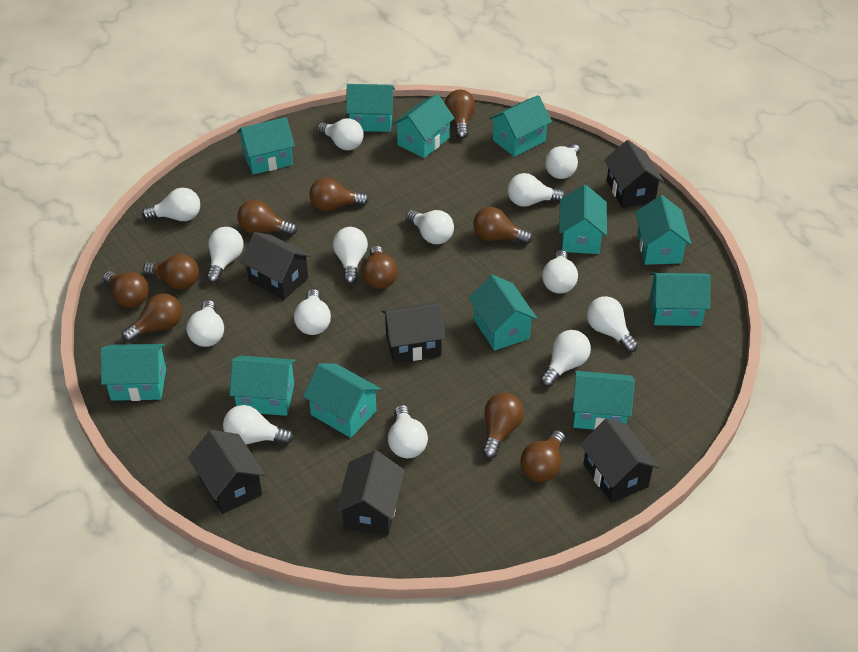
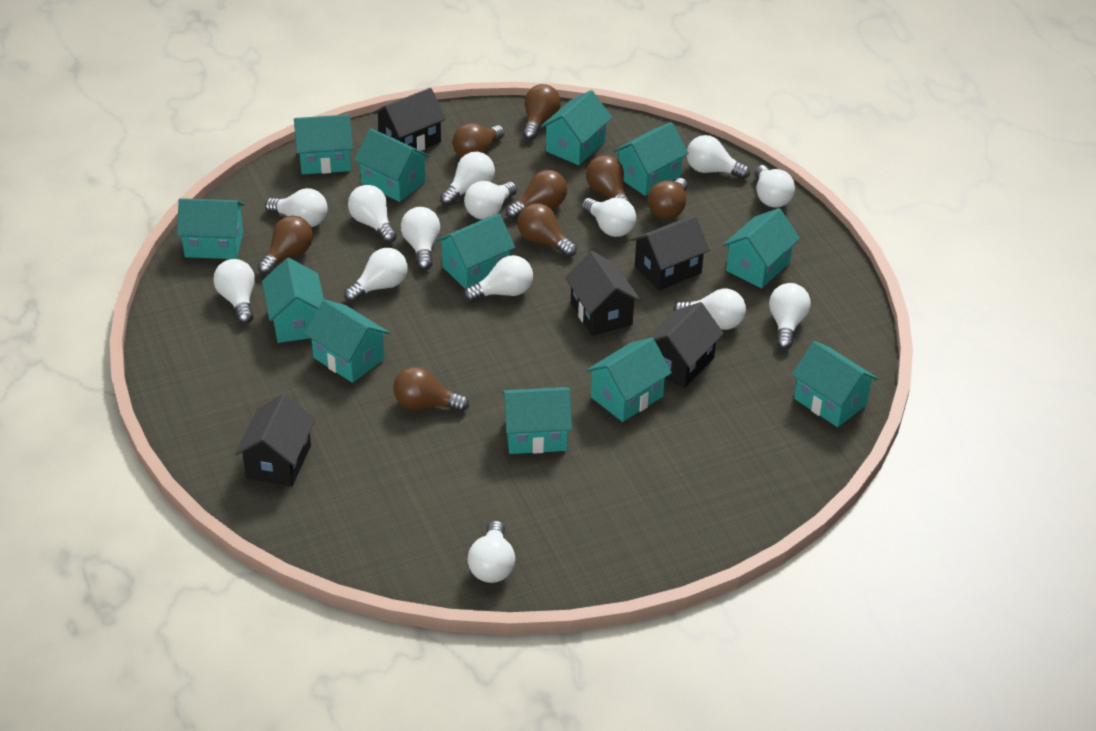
black house: 6 -> 5
brown light bulb: 10 -> 8

